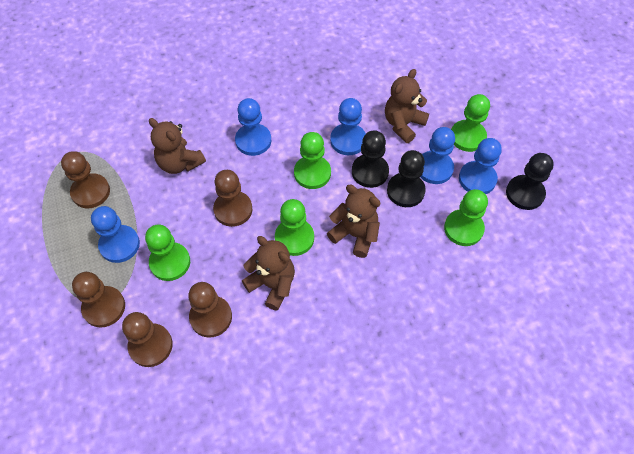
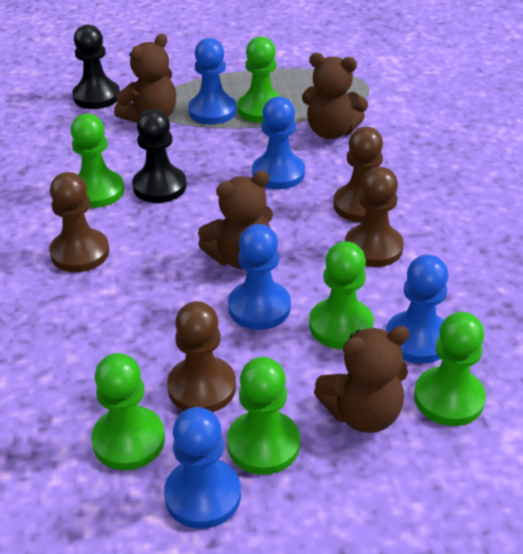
black pawn: 3 -> 2
brown pawn: 5 -> 4
green pawn: 5 -> 6

